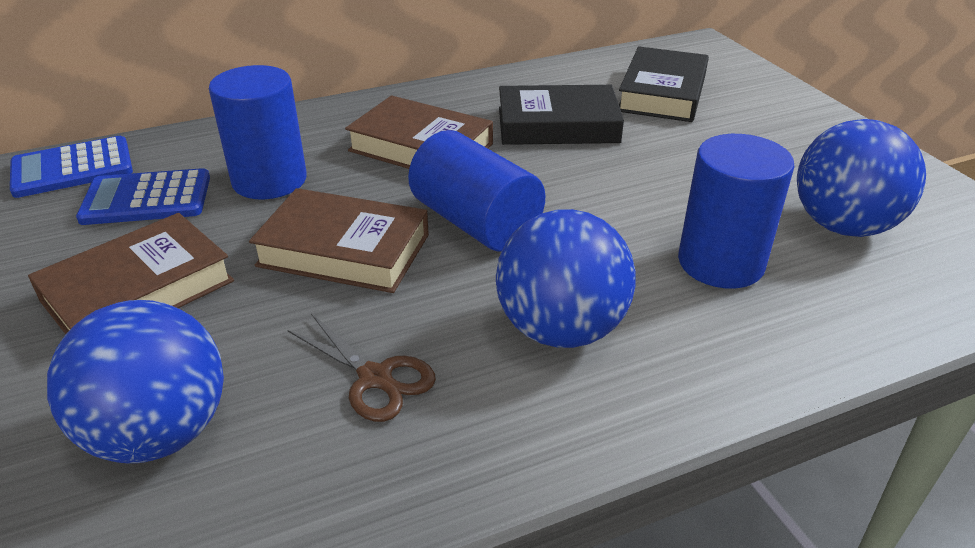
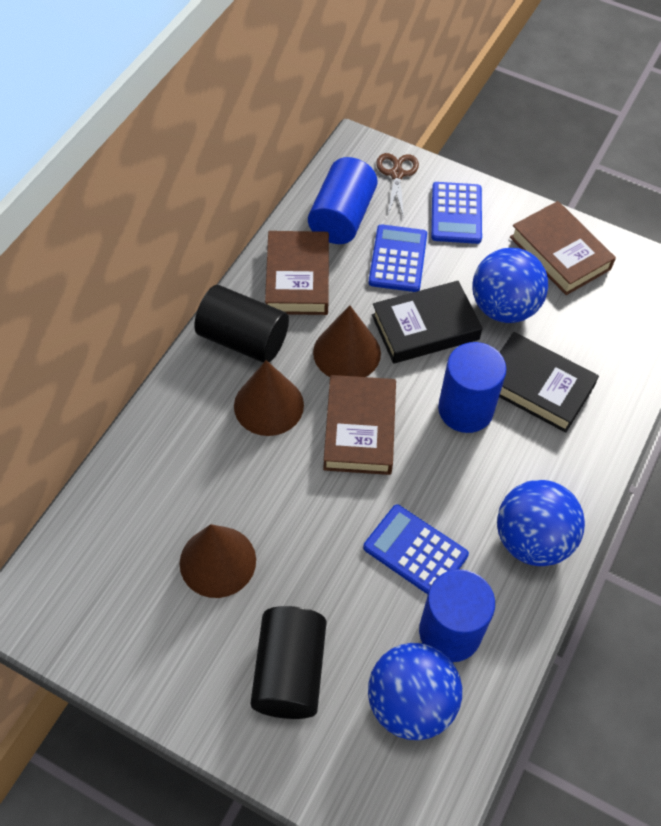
black cylinder: 0 -> 2
blue calculator: 2 -> 3
brown cone: 0 -> 3

